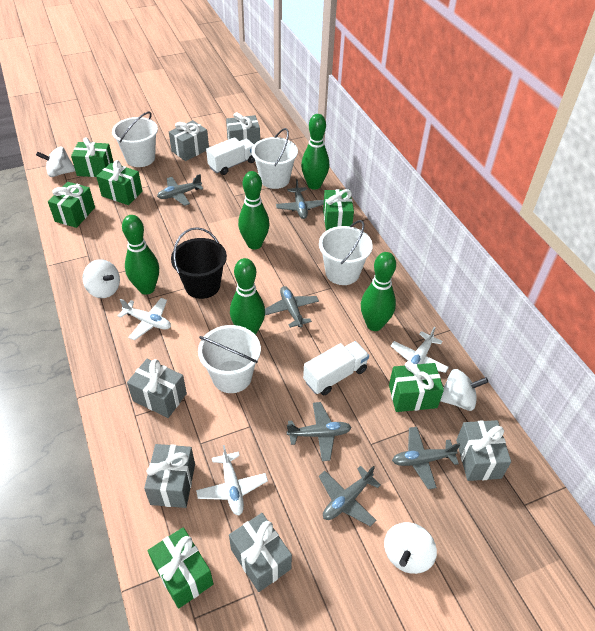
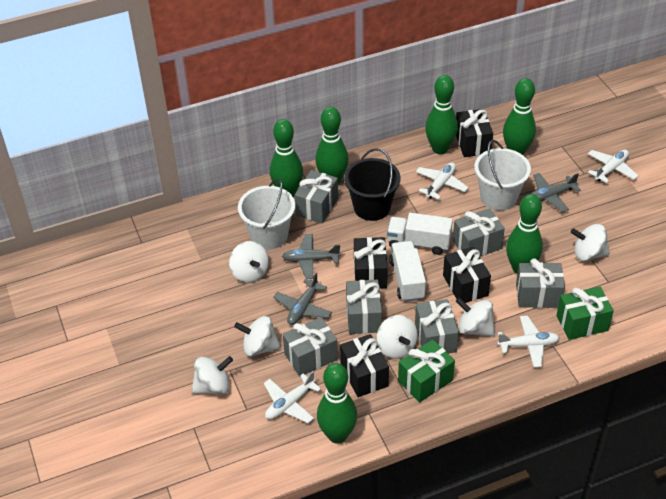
black gift: 0 -> 4
green bowling pin: 5 -> 6
green gift: 6 -> 2
grey plane: 6 -> 3
white bucket: 4 -> 2
white plane: 3 -> 4
white spinning top: 4 -> 6

